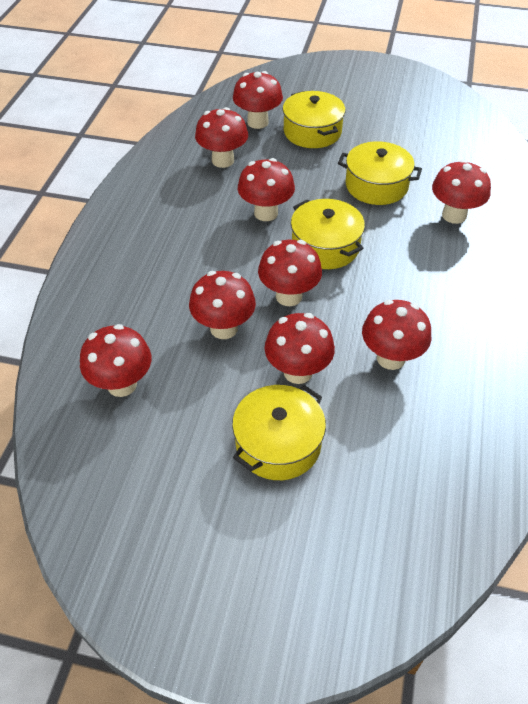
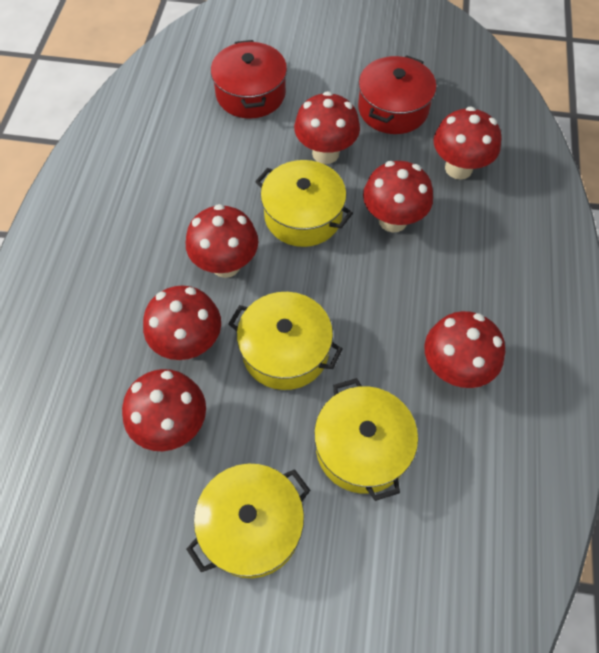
red mushroom: 9 -> 7
red pot: 0 -> 2

